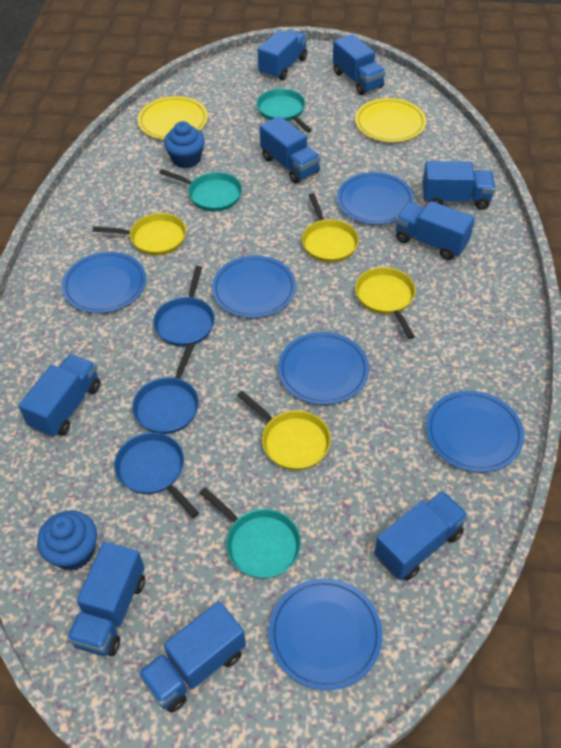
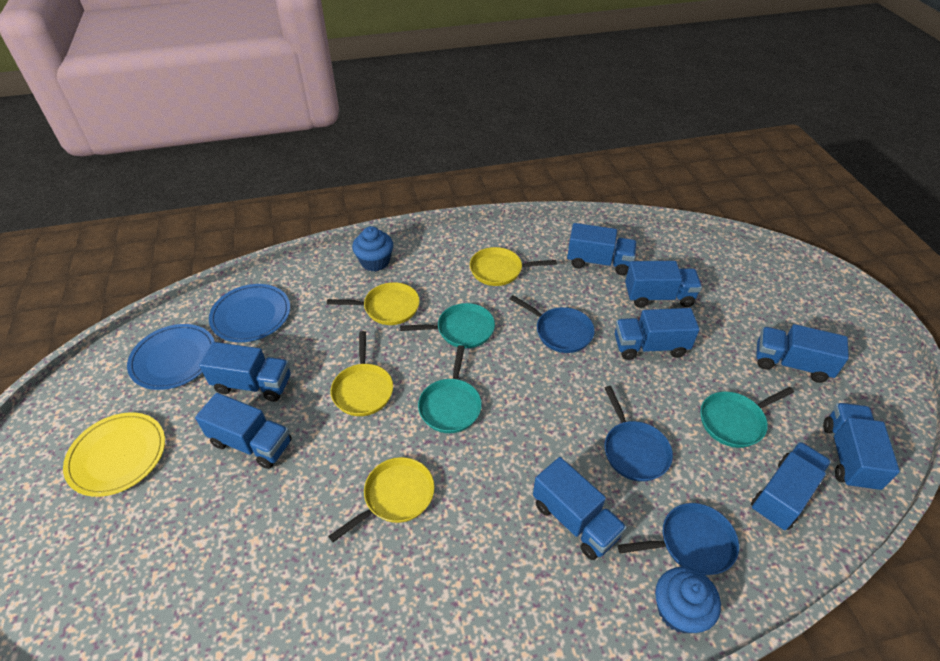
blue plate: 6 -> 2
yellow plate: 2 -> 1

